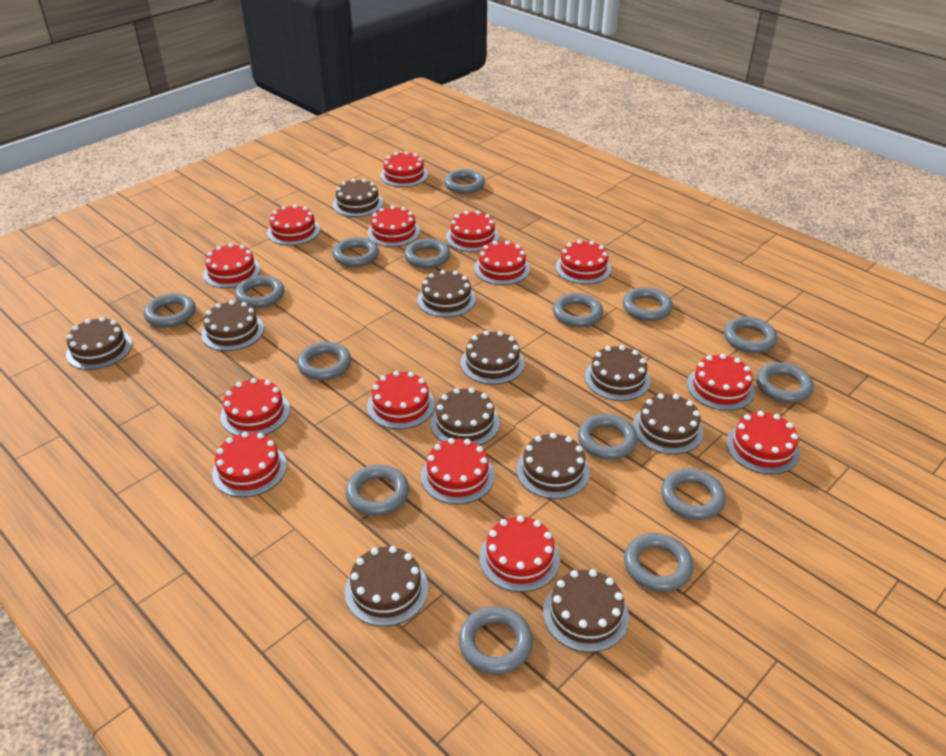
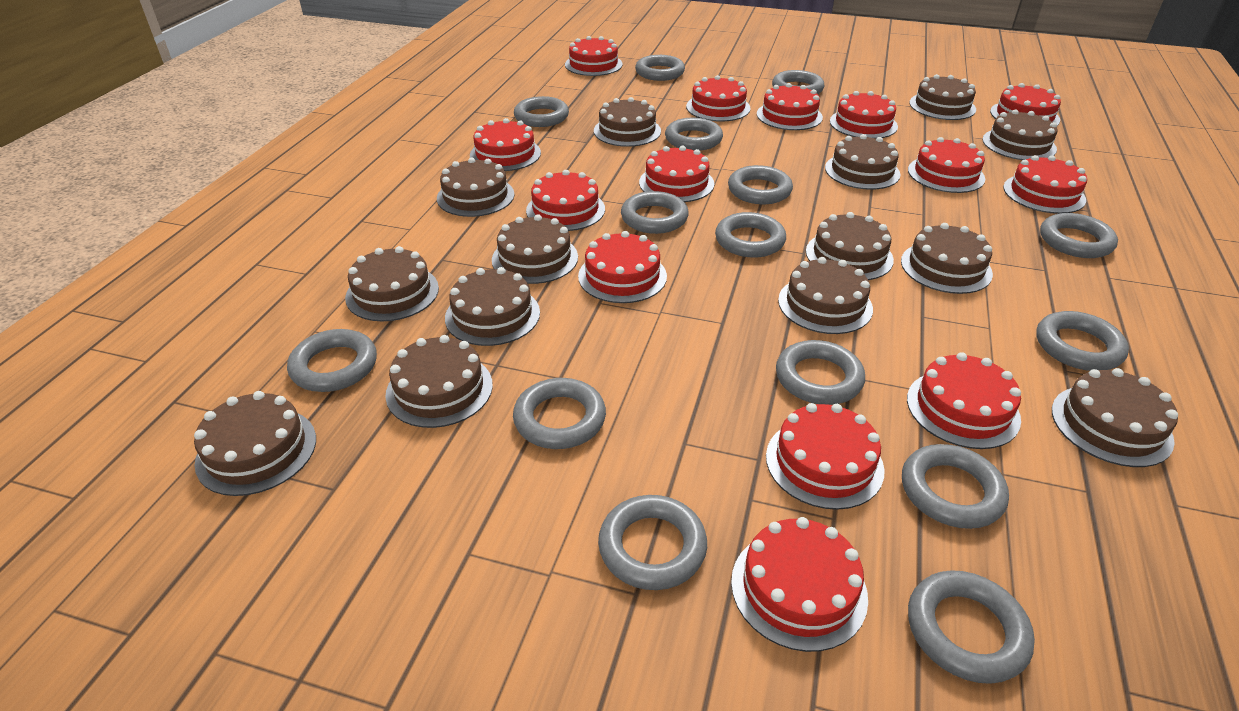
brown cake: 11 -> 14

